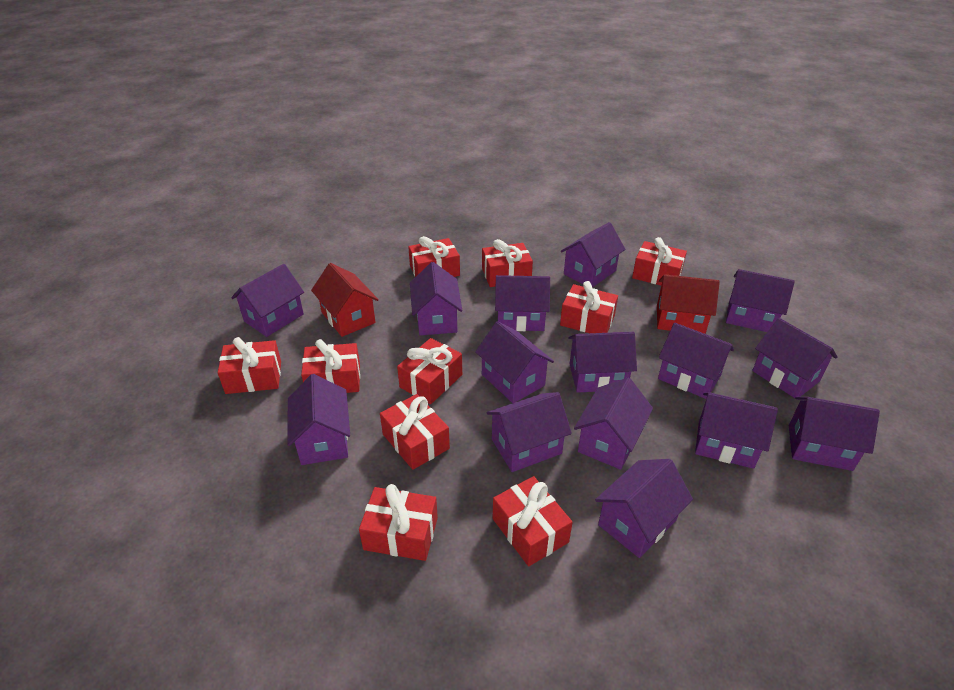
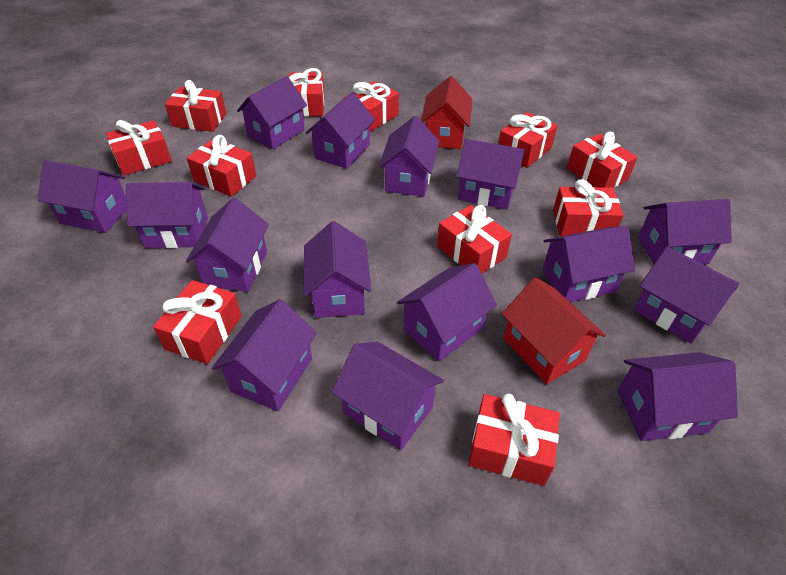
red gift: 10 -> 11

